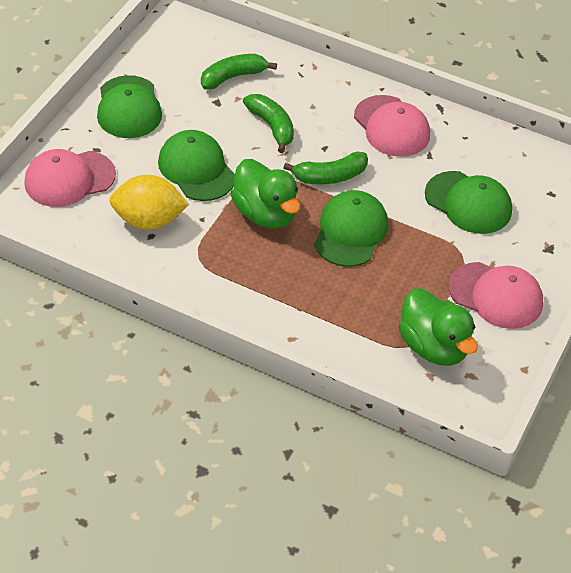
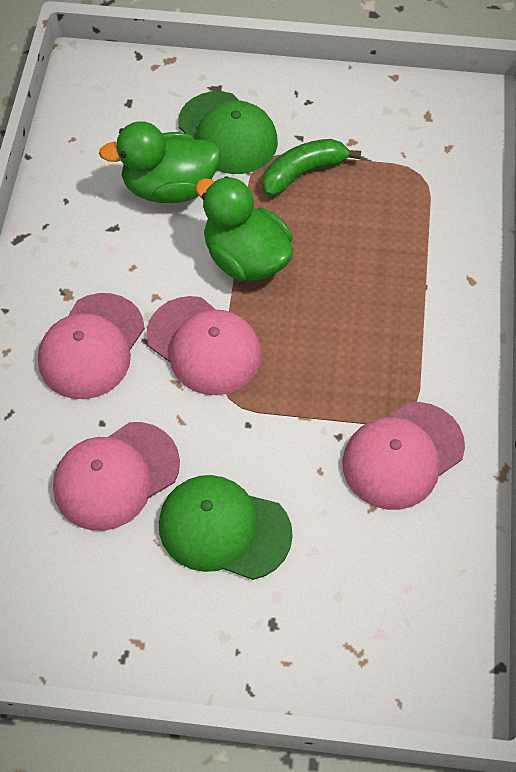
green banana: 3 -> 1
green cap: 4 -> 2
pink cap: 3 -> 4
yellow lemon: 1 -> 0

